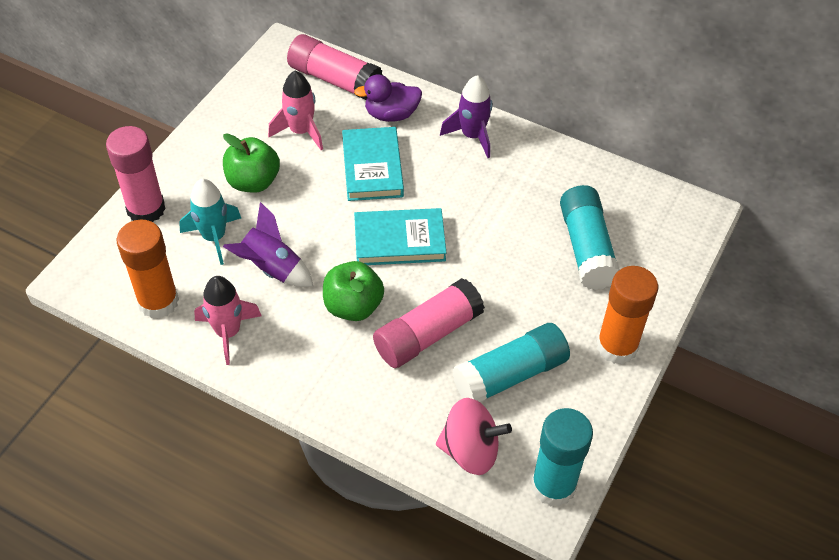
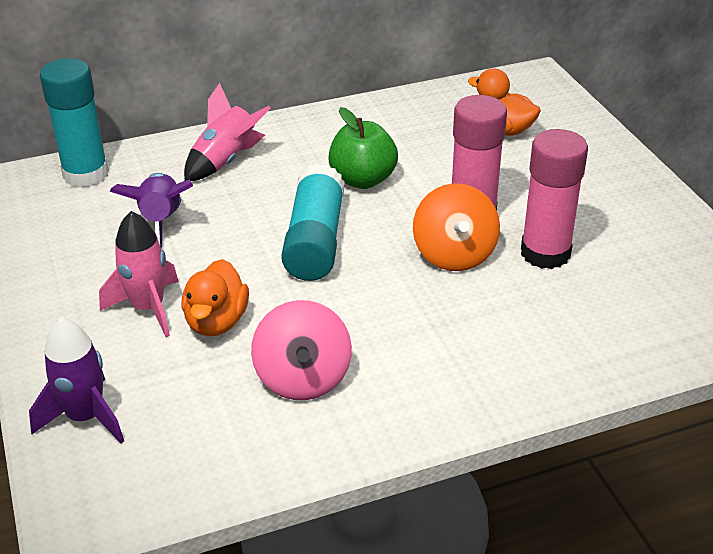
green apple: 2 -> 1
orange duck: 0 -> 2
orange glue stick: 2 -> 0
orange spinning top: 0 -> 1
pink glue stick: 3 -> 2
purple duck: 1 -> 0
turquoise book: 2 -> 0
turquoise glue stick: 3 -> 2
turquoise rocket: 1 -> 0

